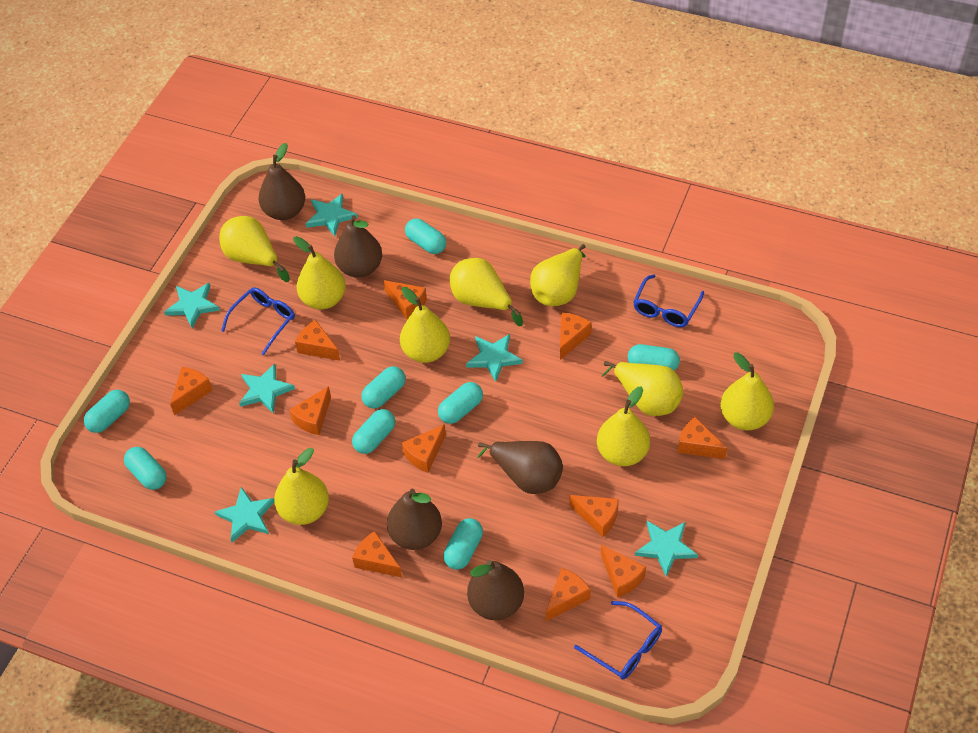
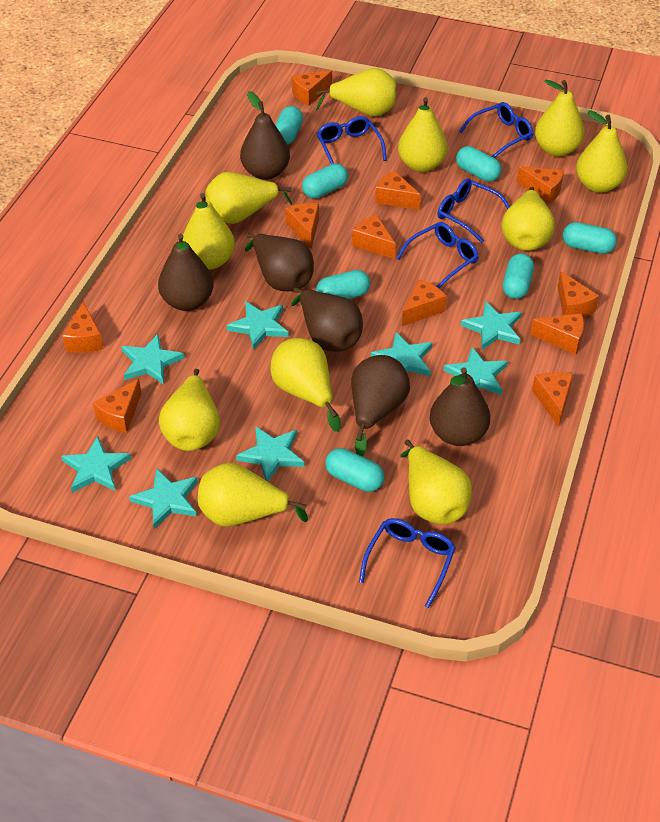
blue glasses: 3 -> 5
brown pear: 5 -> 6
turquoise capsule: 8 -> 7
turquoise star: 6 -> 8
yellow pear: 9 -> 11

